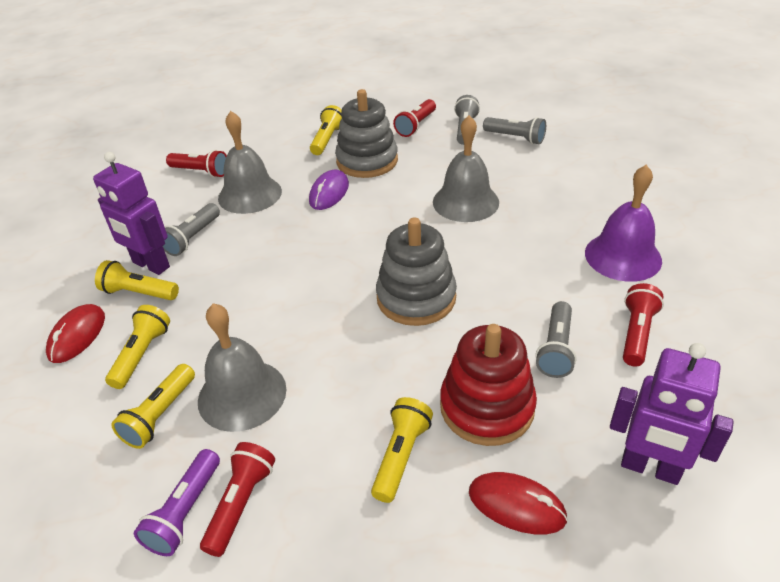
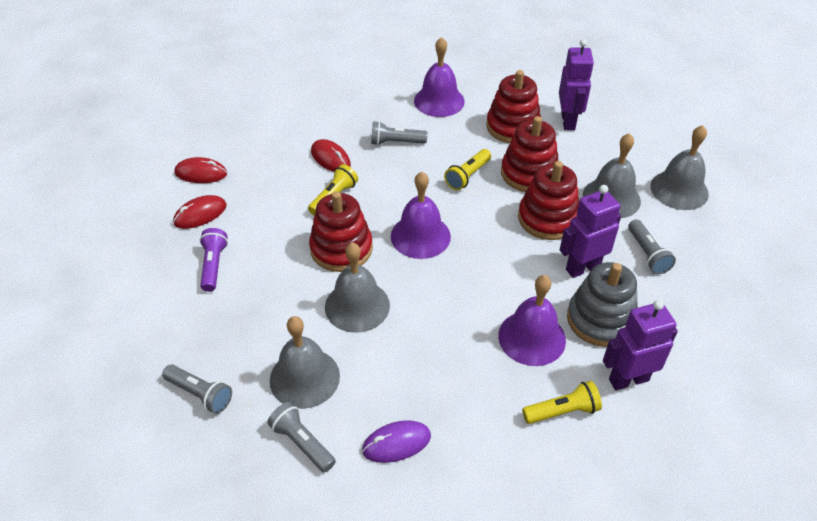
grey bell: 3 -> 4
grey stacking toy: 2 -> 1
purple bell: 1 -> 3
purple robot: 2 -> 3
red flashlight: 4 -> 0
red mouse: 2 -> 3
red stacking toy: 1 -> 4
yellow flashlight: 5 -> 3

